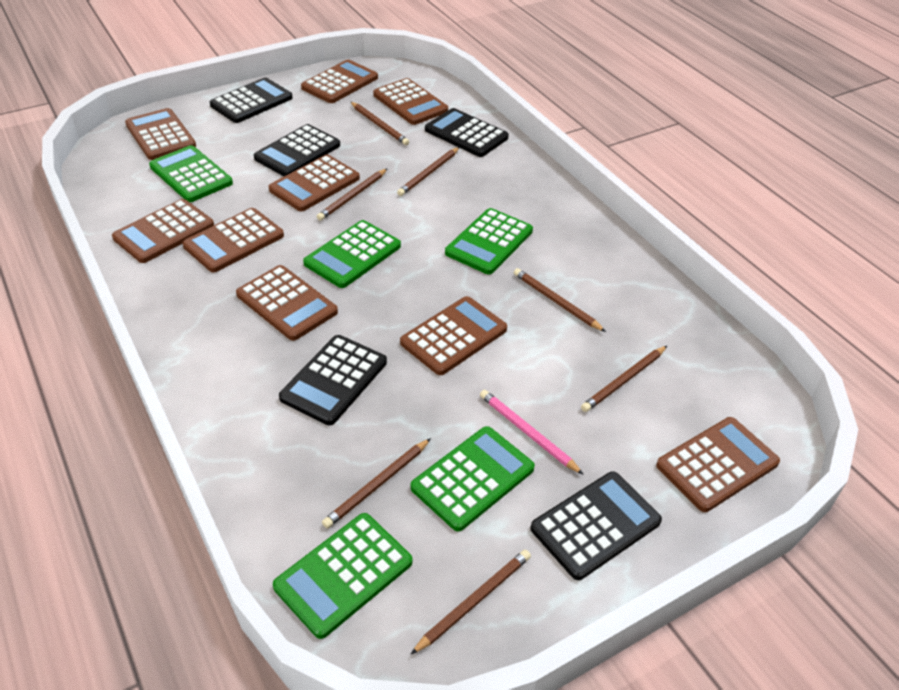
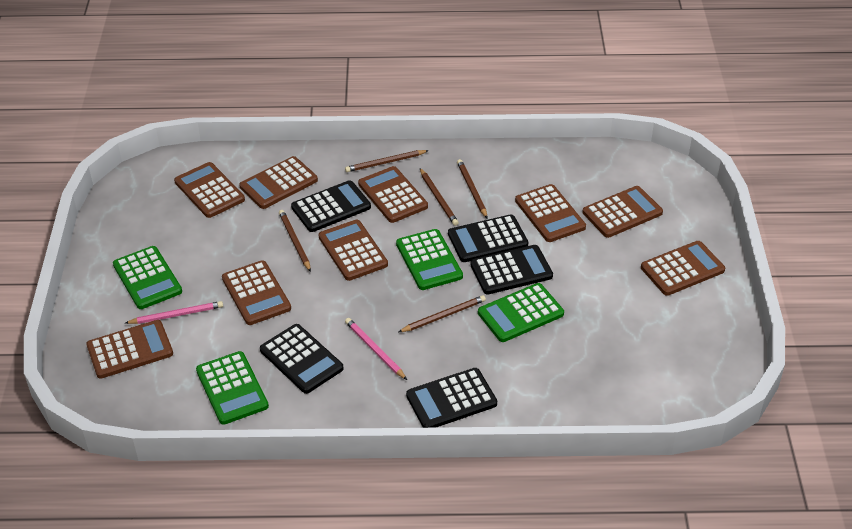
brown pencil: 7 -> 5
green calculator: 5 -> 4
pink pencil: 1 -> 2

